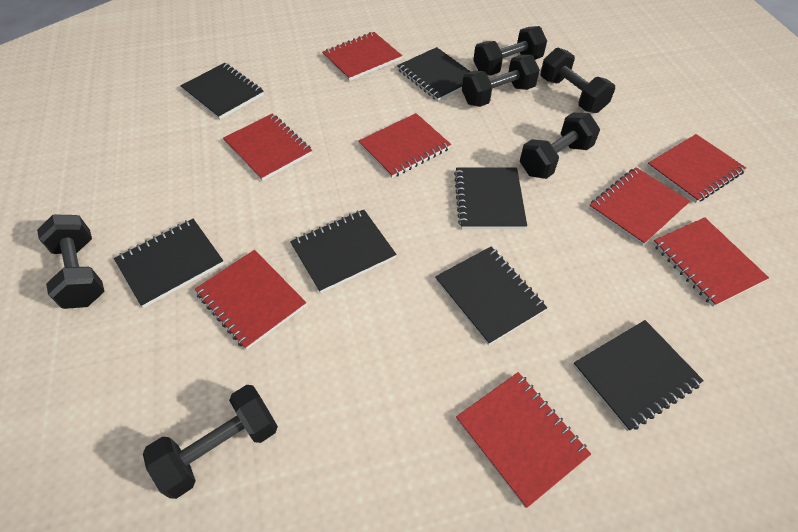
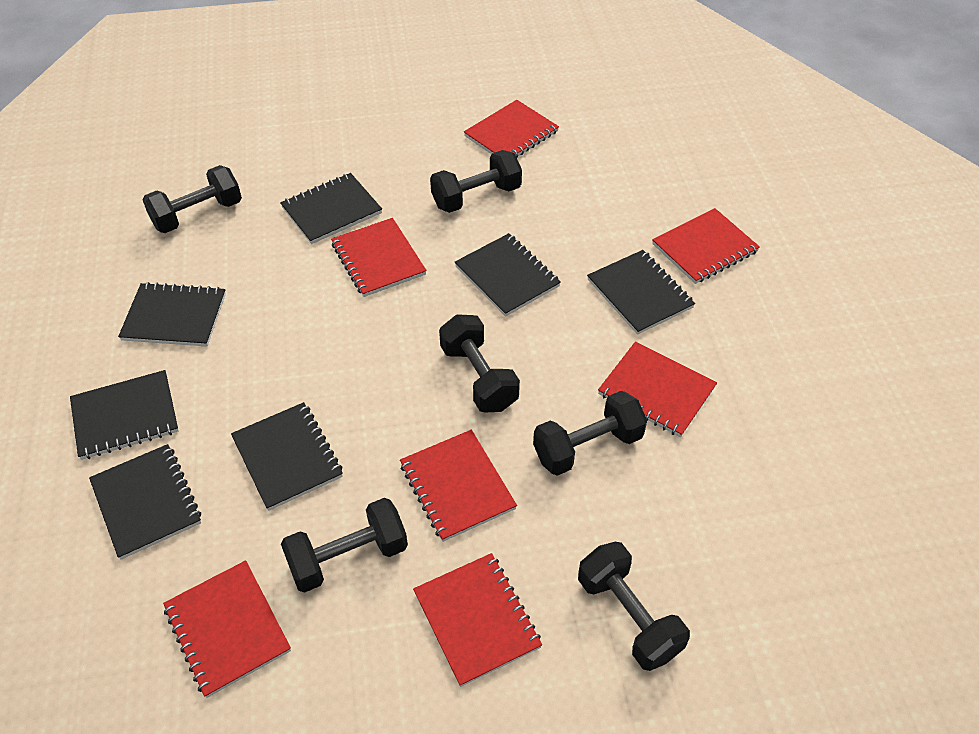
red notebook: 8 -> 7

